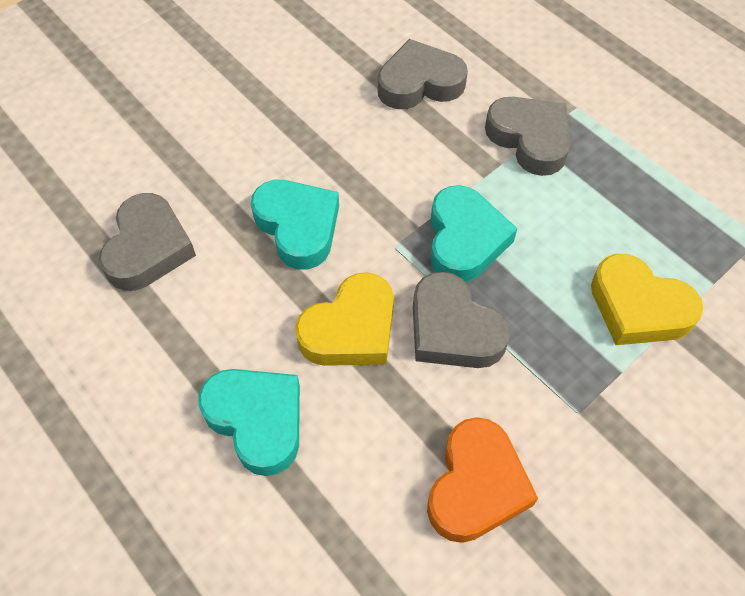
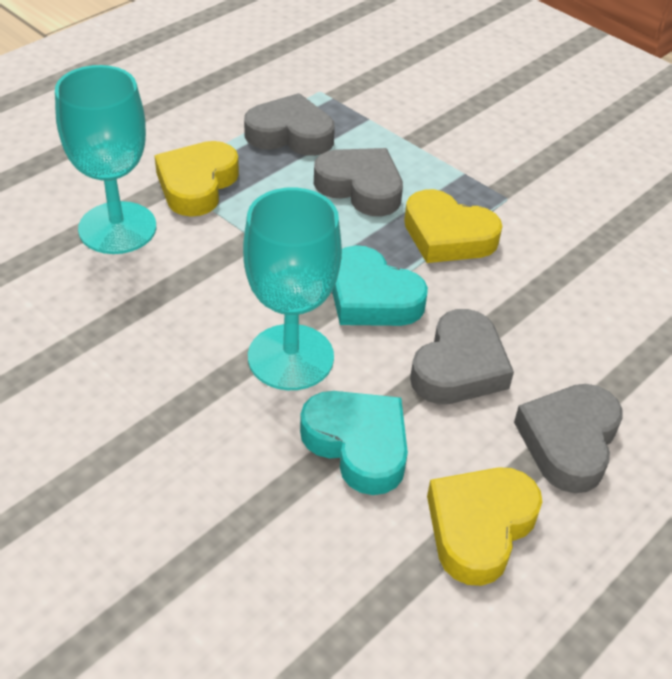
orange heart: 1 -> 0
turquoise goblet: 0 -> 2
turquoise heart: 3 -> 2
yellow heart: 2 -> 3

